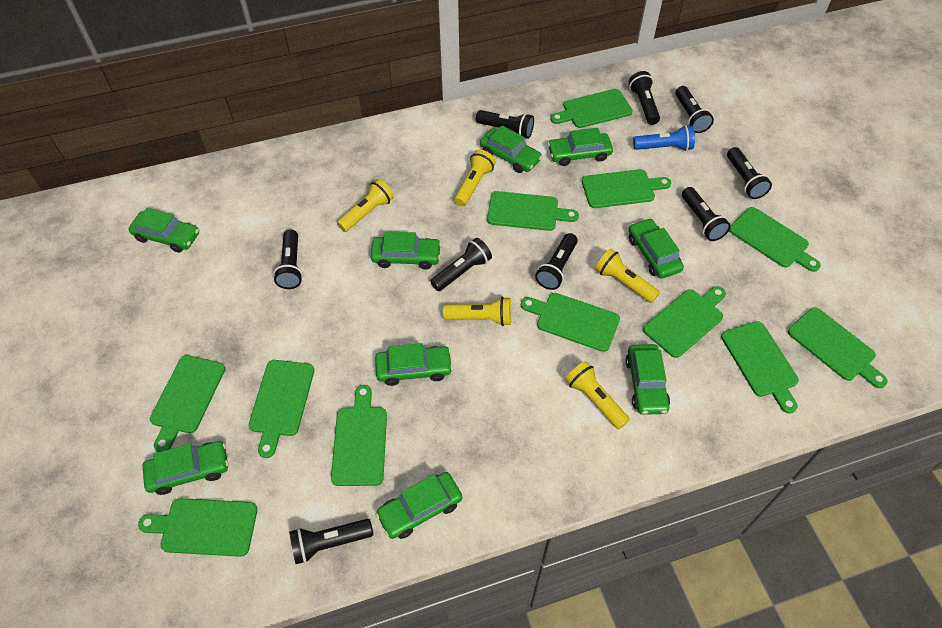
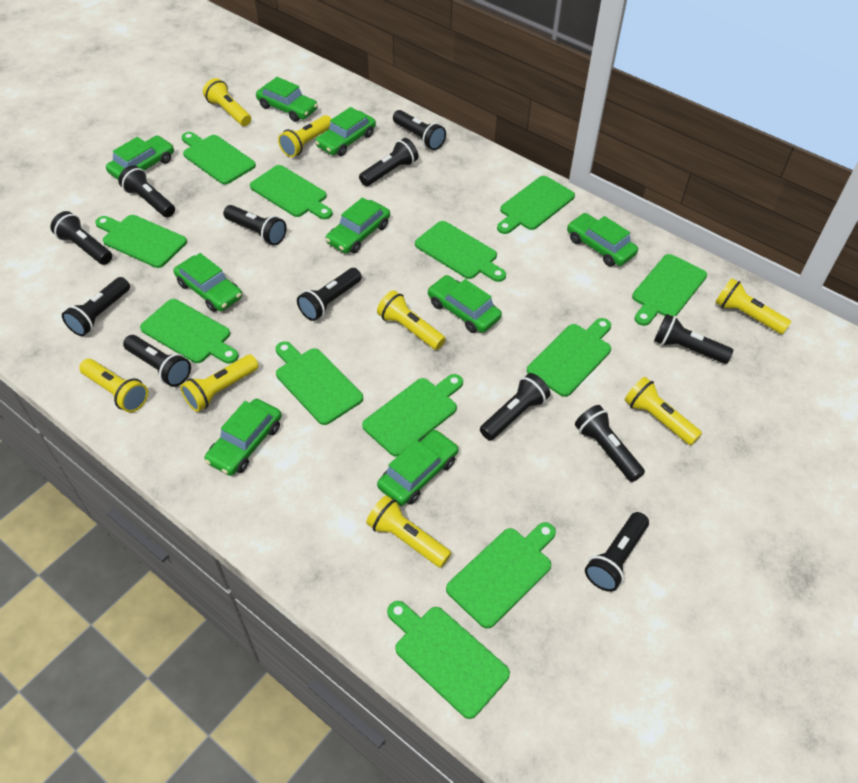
black flashlight: 9 -> 12
blue flashlight: 1 -> 0
yellow flashlight: 5 -> 8

